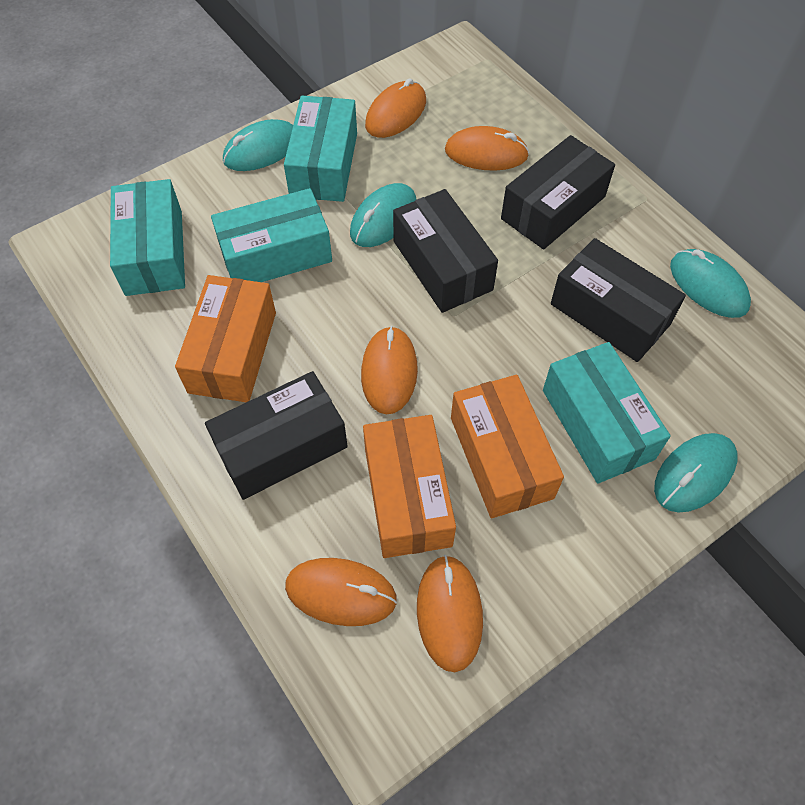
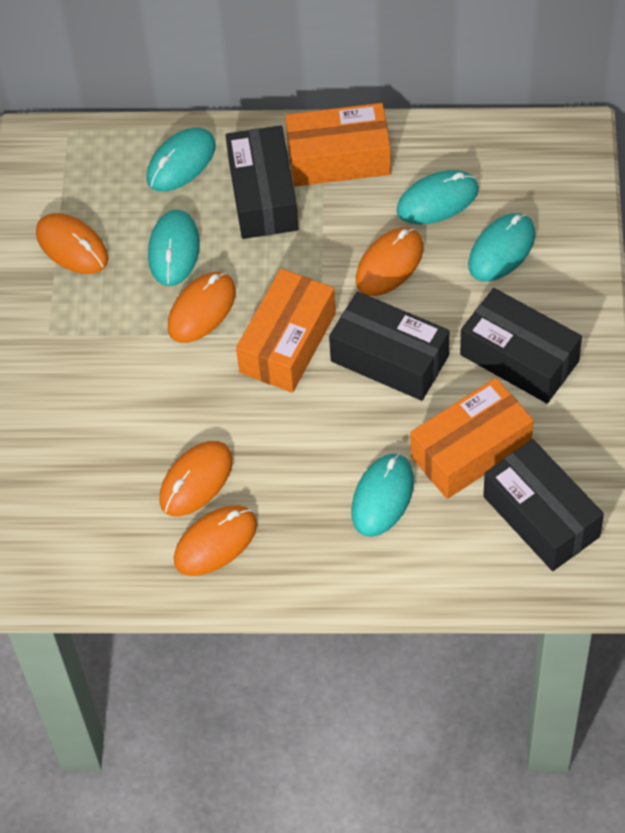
turquoise box: 4 -> 0
turquoise mouse: 4 -> 5

